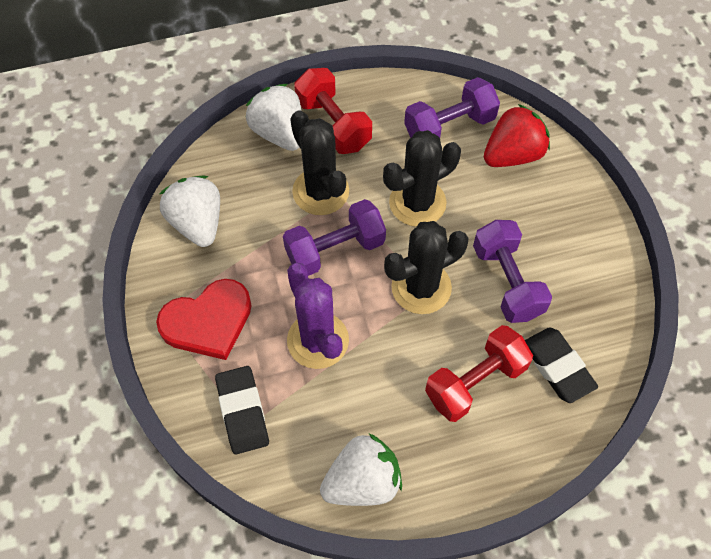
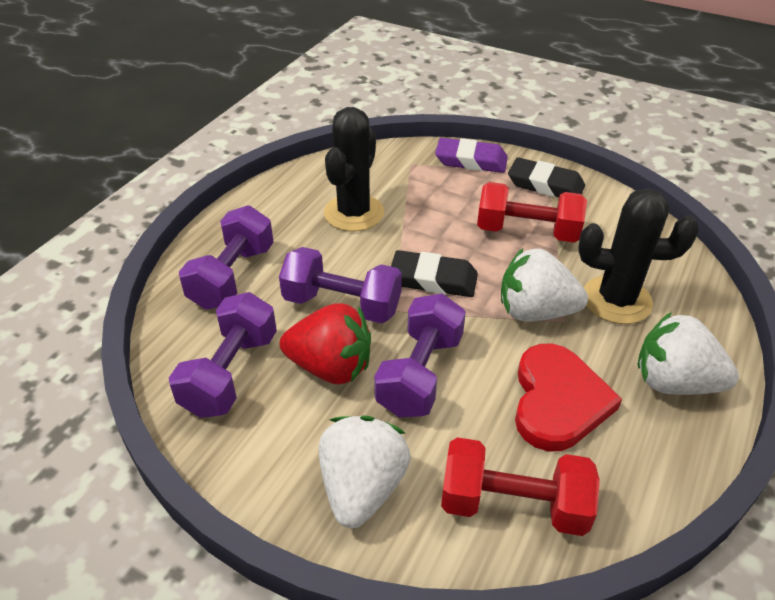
black cactus: 3 -> 2
purple cactus: 1 -> 0
purple dumbbell: 3 -> 4
purple eraser: 0 -> 1

